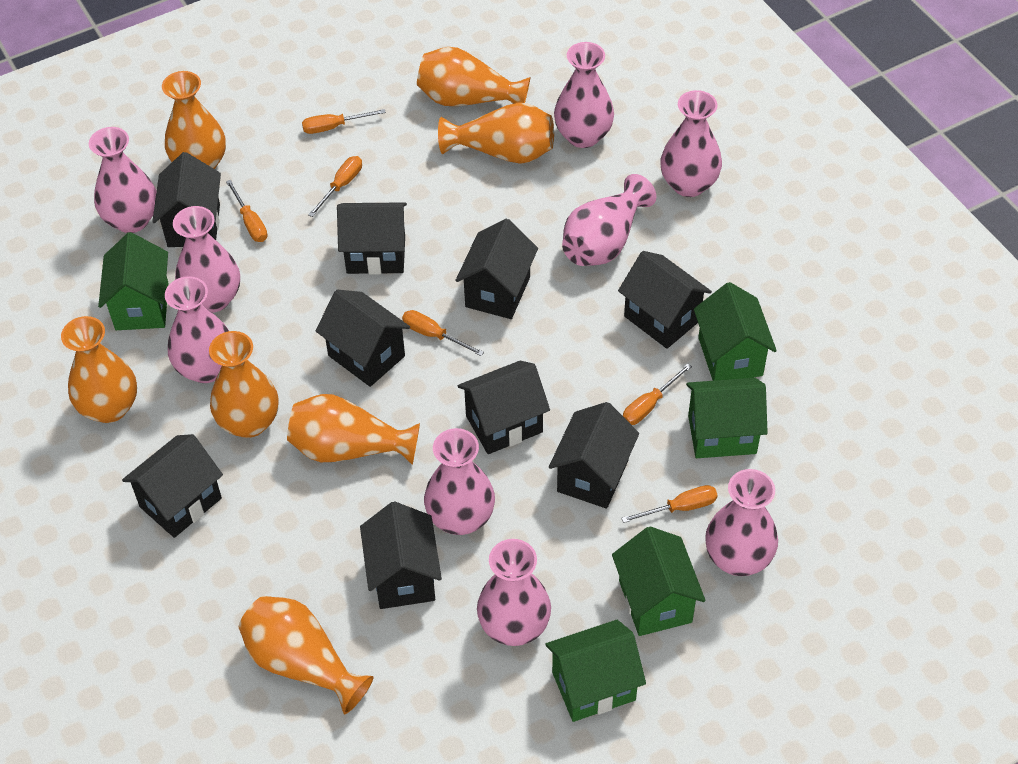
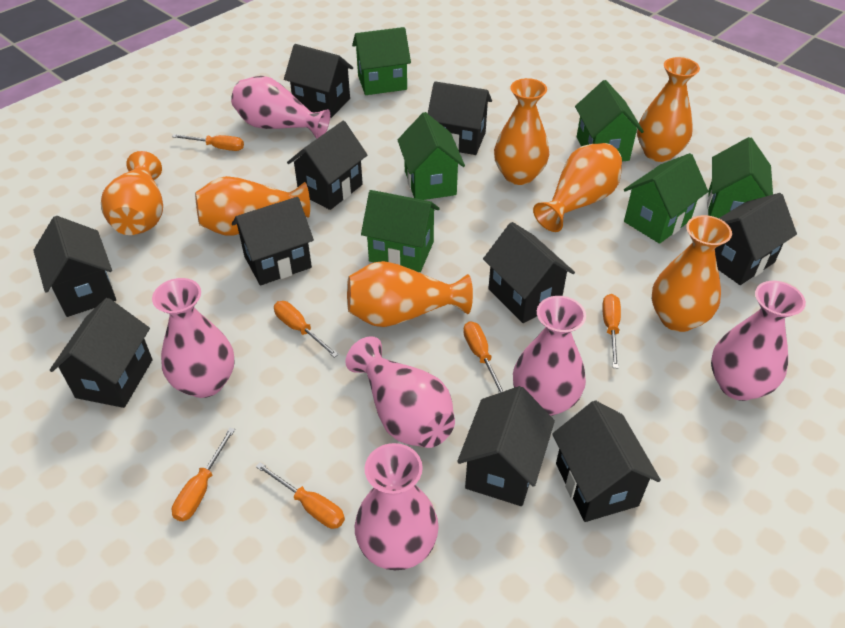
black house: 9 -> 10
green house: 5 -> 6
pink vase: 9 -> 6

